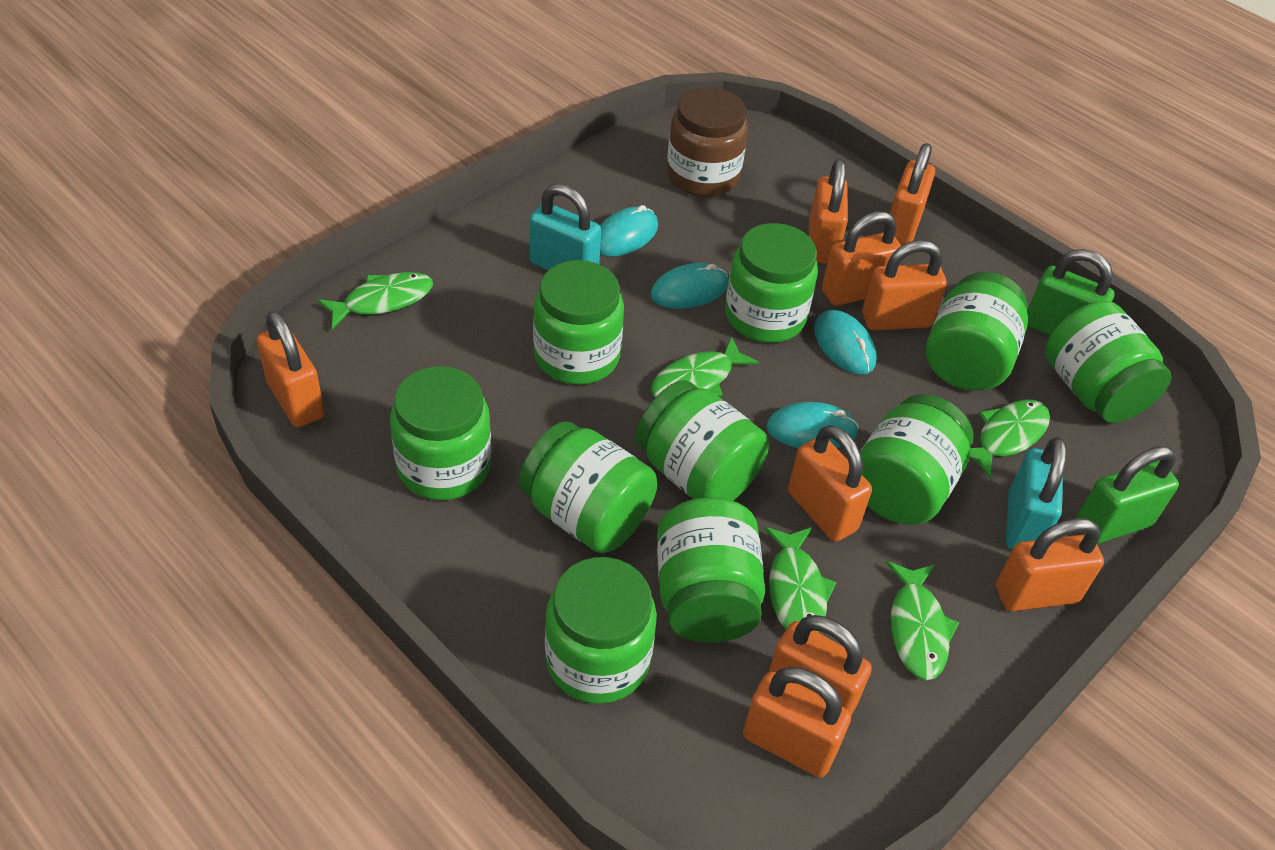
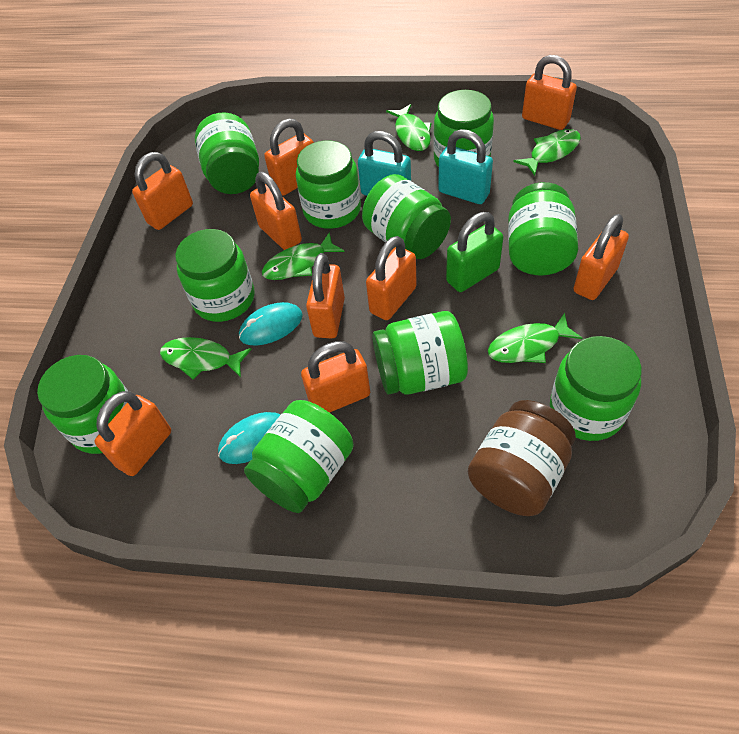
green padlock: 2 -> 1
turquoise mouse: 4 -> 2

